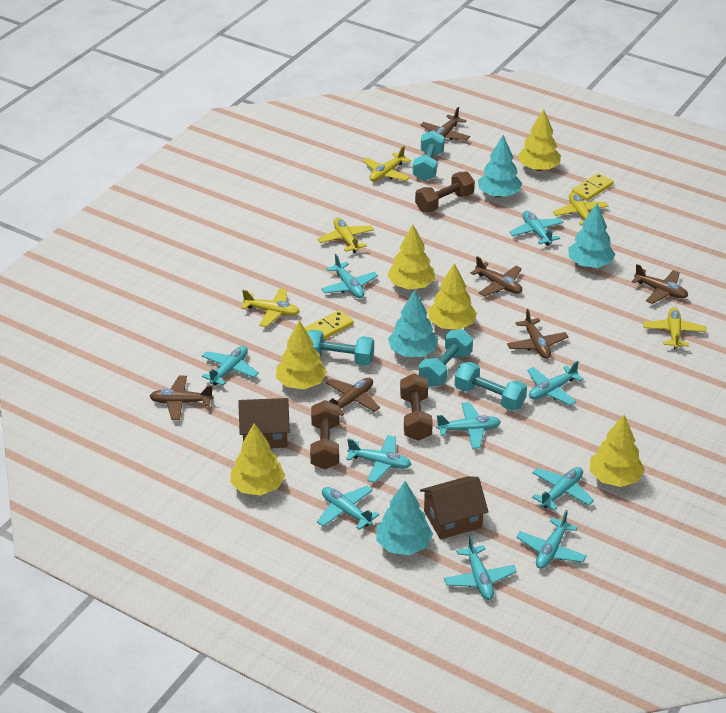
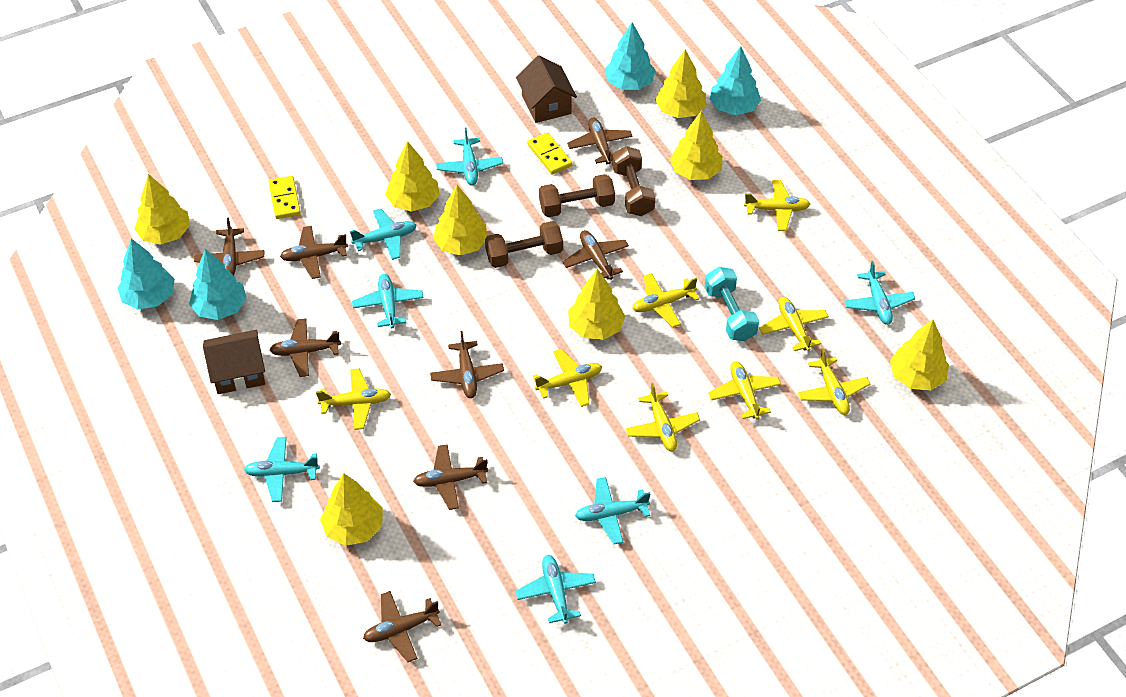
brown plane: 6 -> 8
turquoise dumbbell: 4 -> 1
turquoise plane: 10 -> 7
yellow plane: 5 -> 8
yellow tree: 6 -> 8

